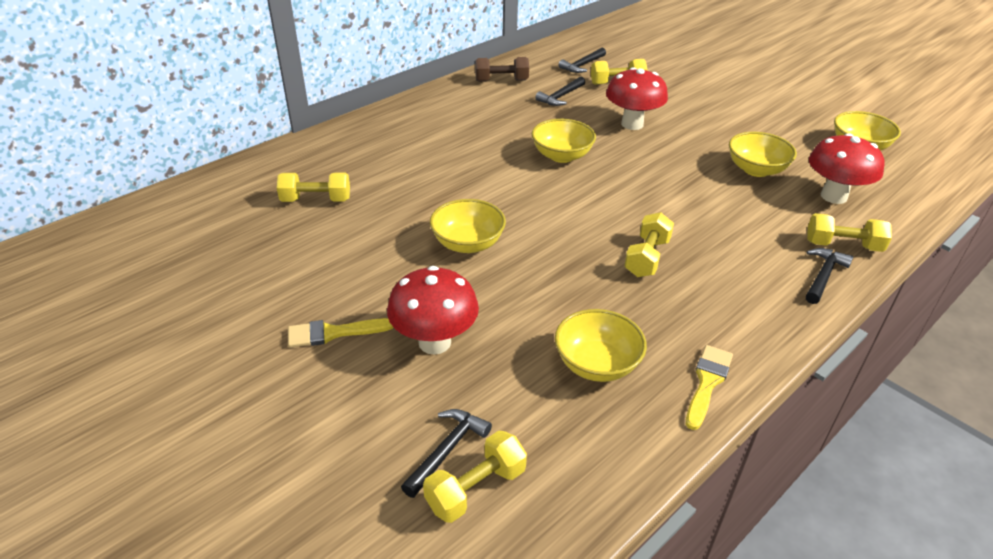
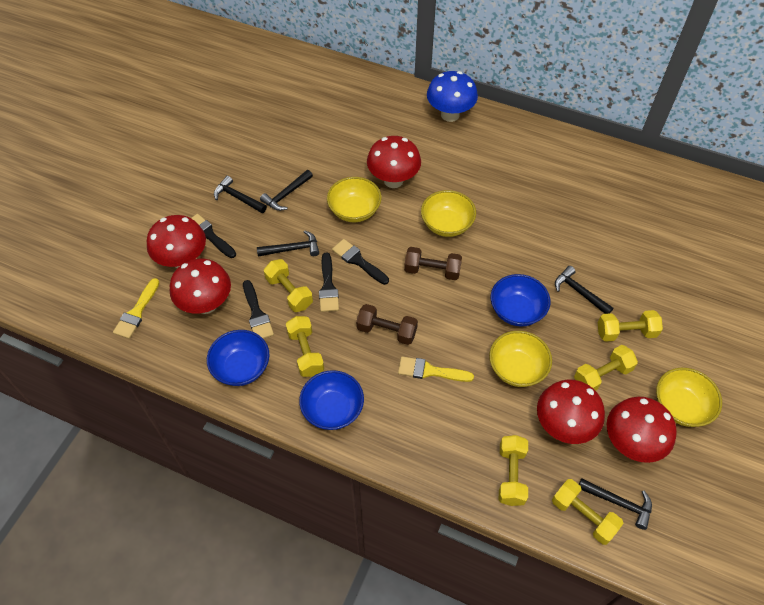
black brush: 0 -> 4
black hammer: 4 -> 5
blue bowl: 0 -> 3
blue mushroom: 0 -> 1
brown dumbbell: 1 -> 2
red mushroom: 3 -> 5
yellow bowl: 5 -> 4
yellow dumbbell: 5 -> 6

